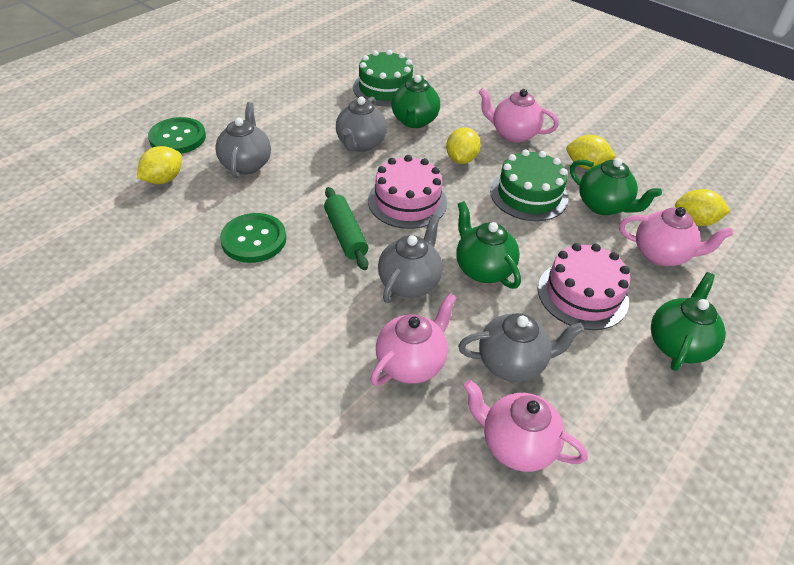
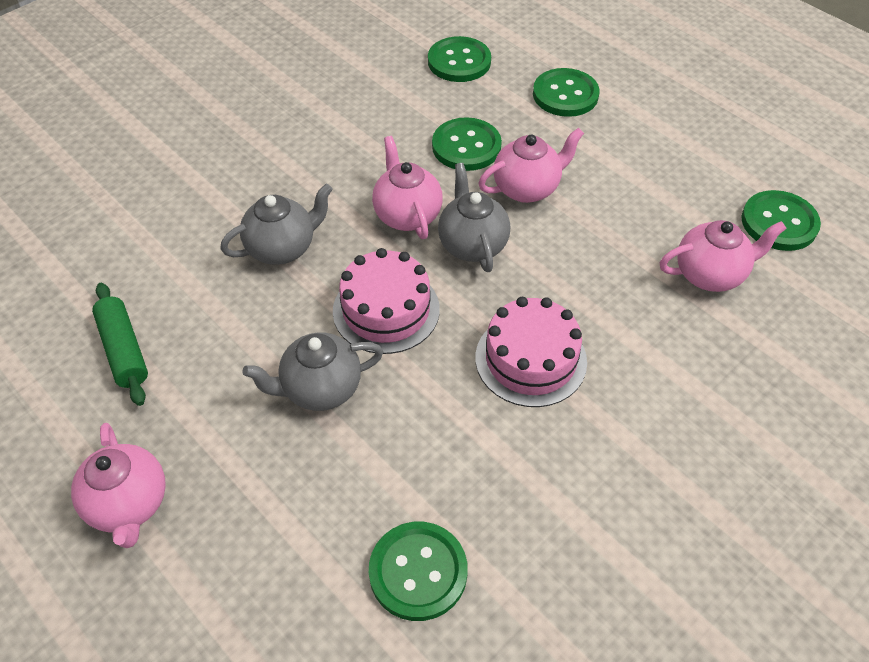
green button: 2 -> 5
green cake: 2 -> 0
green teapot: 4 -> 0
grey teapot: 4 -> 3
yellow lemon: 4 -> 0

